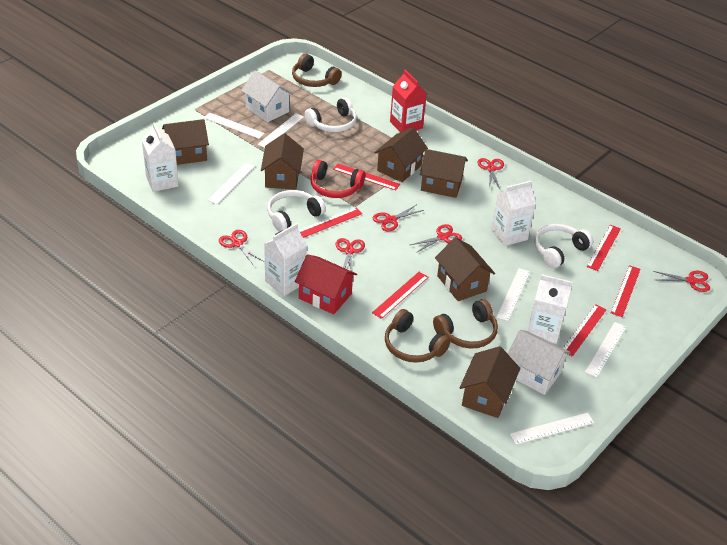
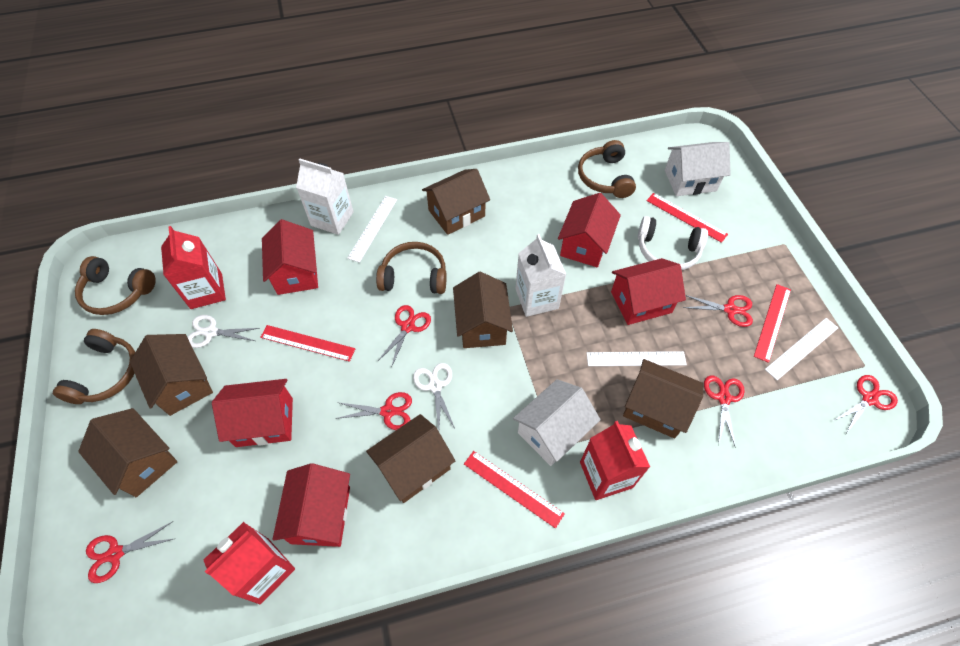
brown headphones: 3 -> 4
red carton: 1 -> 3
red headphones: 1 -> 0
red house: 1 -> 5
red ruler: 6 -> 4
white carton: 4 -> 2
white headphones: 3 -> 1
white ruler: 6 -> 3
white scissors: 0 -> 2

